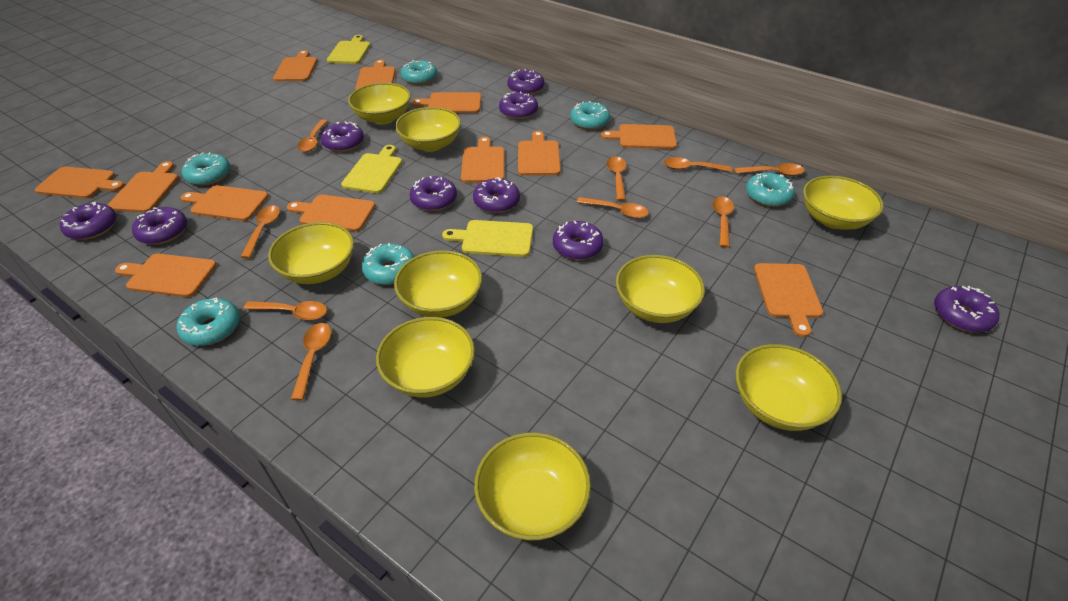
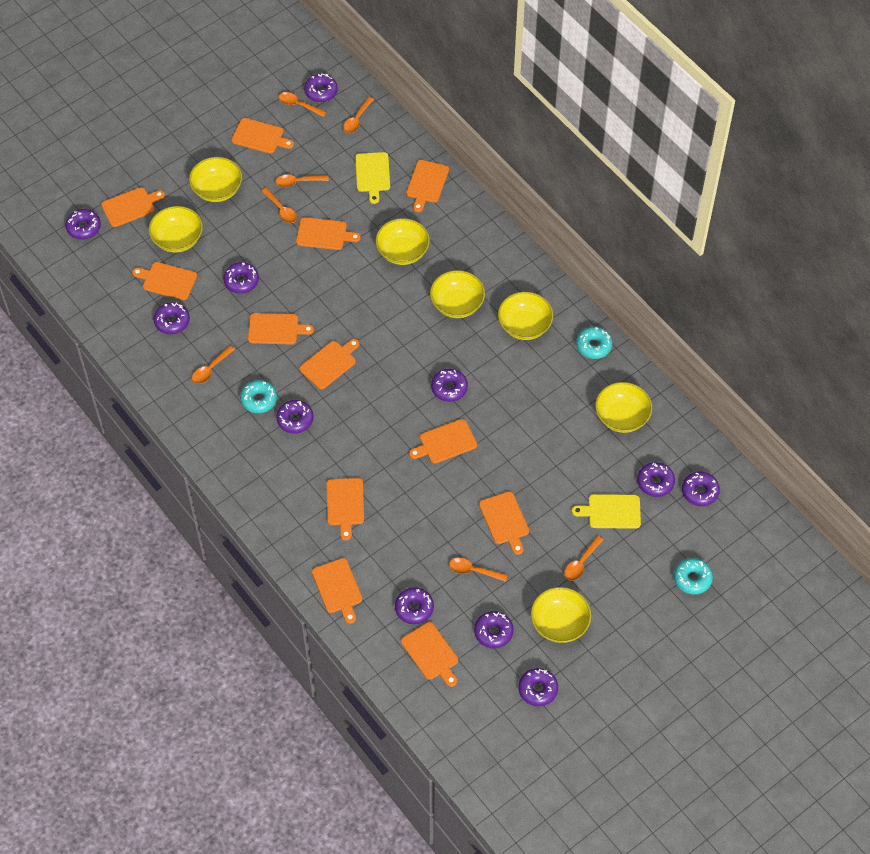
orange spoon: 9 -> 7
purple donut: 9 -> 11
turquoise donut: 6 -> 3
yellow bowl: 9 -> 7
yellow cutting board: 3 -> 2

